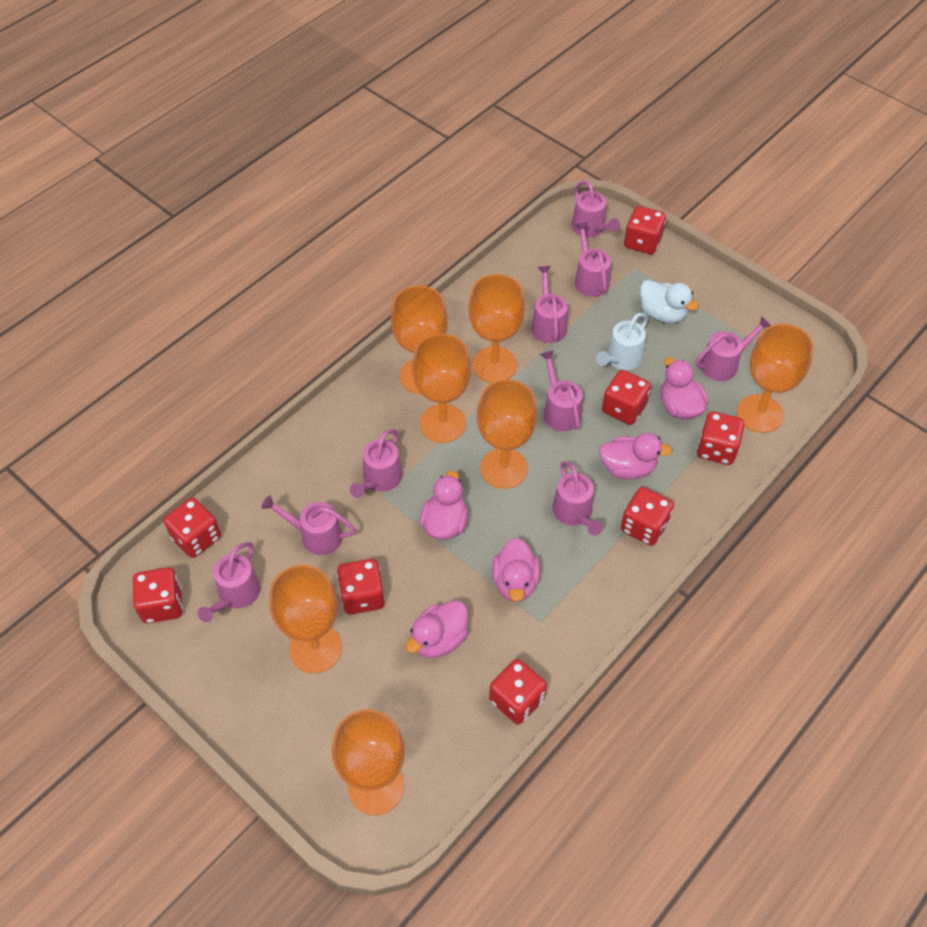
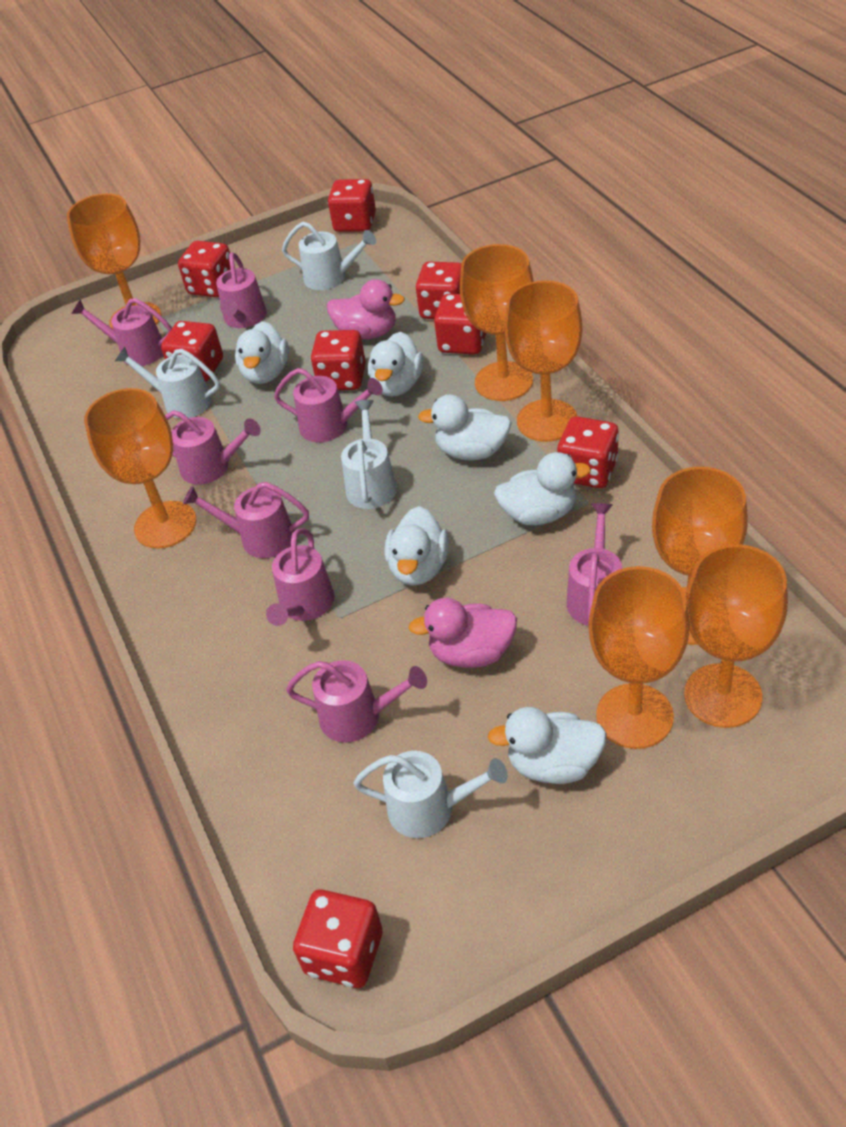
pink duck: 5 -> 2
pink watering can: 9 -> 8
white duck: 1 -> 6
white watering can: 1 -> 4

